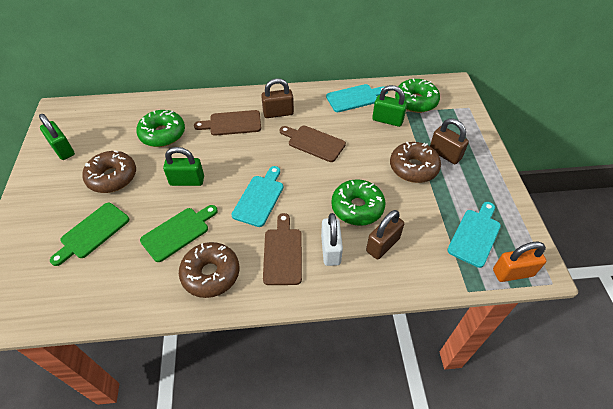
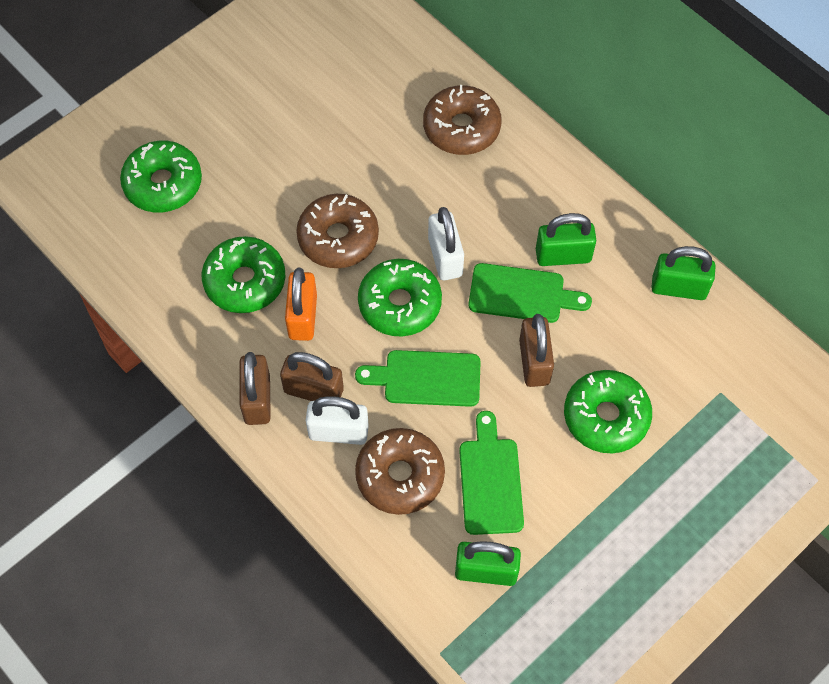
brown cutting board: 3 -> 0
green cutting board: 2 -> 3
green donut: 3 -> 4
turquoise cutting board: 3 -> 0
white padlock: 1 -> 2

